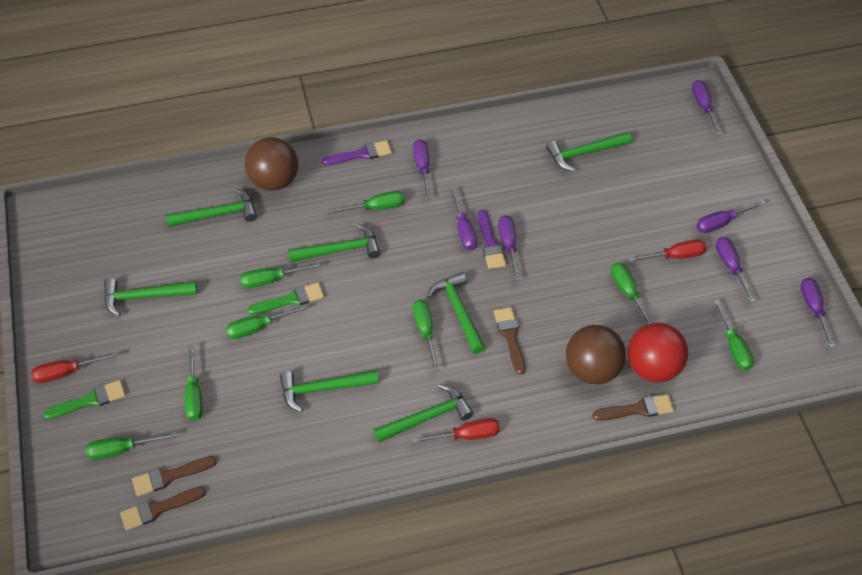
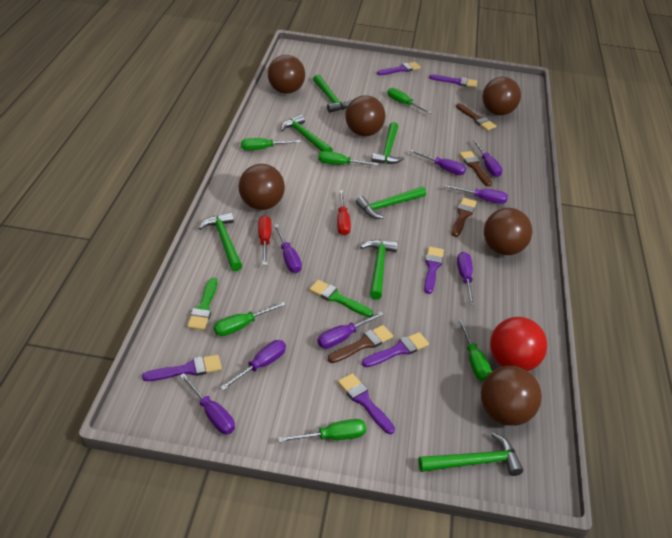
brown ball: 2 -> 6
green screwdriver: 8 -> 6
purple brush: 2 -> 6
purple screwdriver: 7 -> 8
red screwdriver: 3 -> 2

